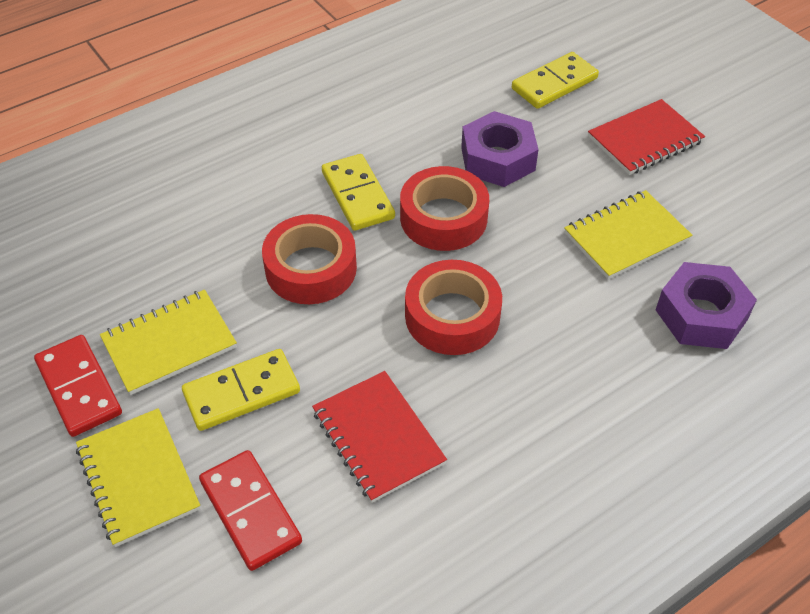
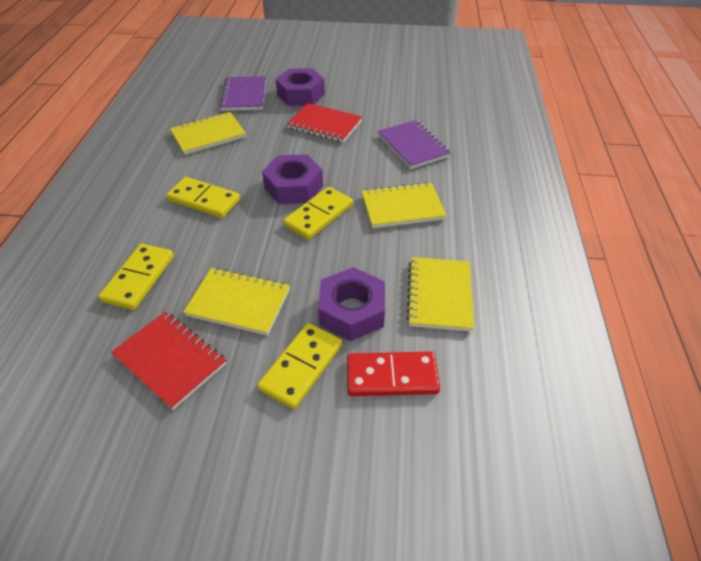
purple notebook: 0 -> 2
purple nut: 2 -> 3
red domino: 2 -> 1
red tape: 3 -> 0
yellow domino: 3 -> 4
yellow notebook: 3 -> 4

